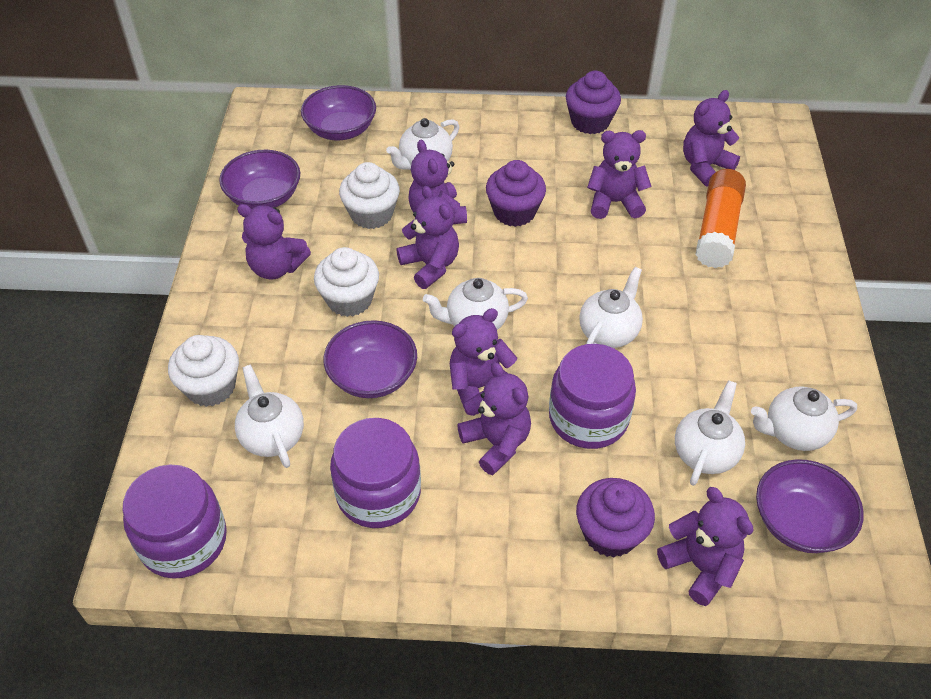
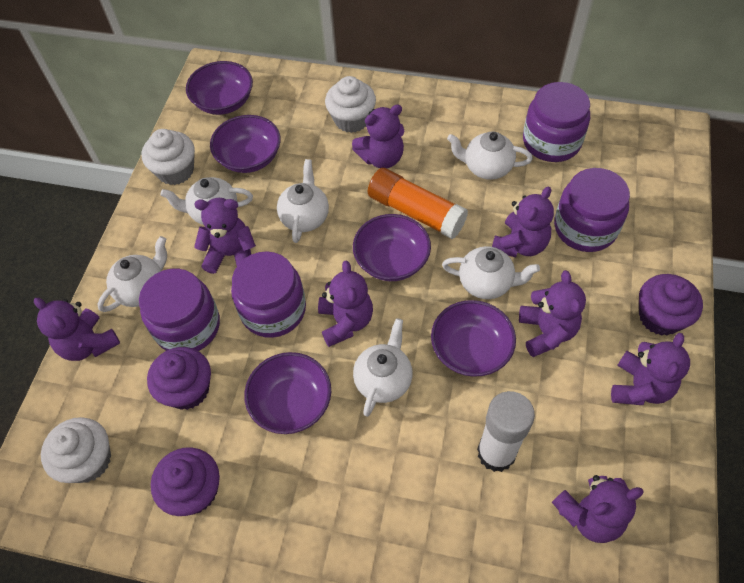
purple bowl: 4 -> 5
purple jar: 3 -> 4
white glue stick: 0 -> 1

